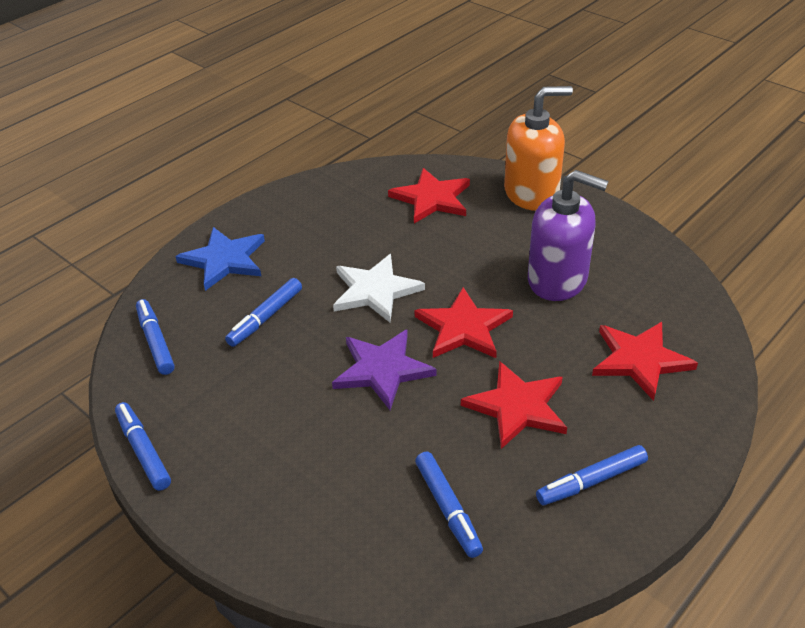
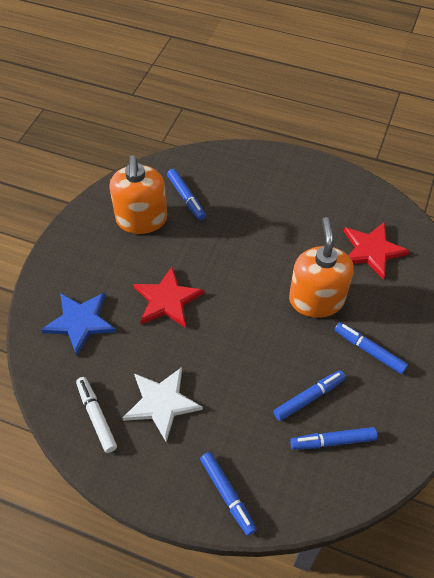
orange soap dispenser: 1 -> 2
purple soap dispenser: 1 -> 0
purple star: 1 -> 0
red star: 4 -> 2
white marker: 0 -> 1

